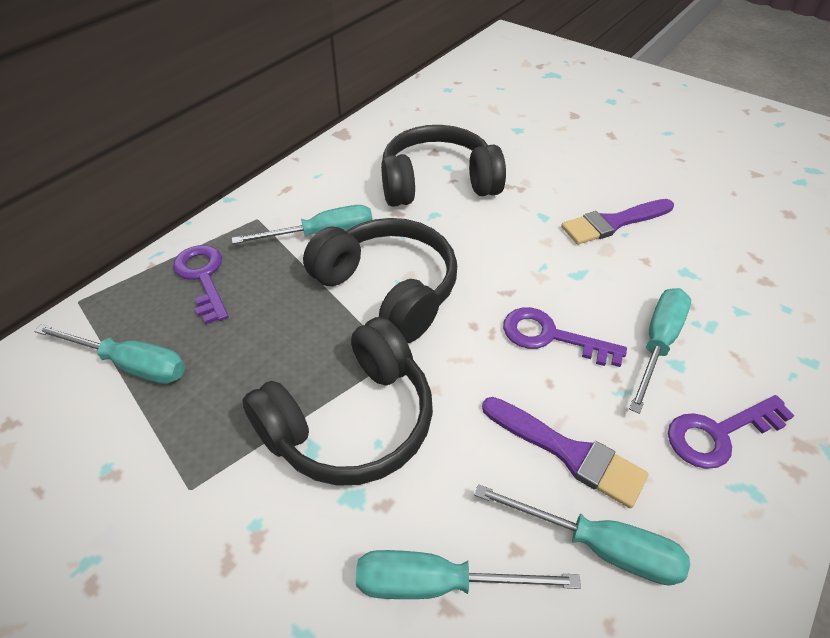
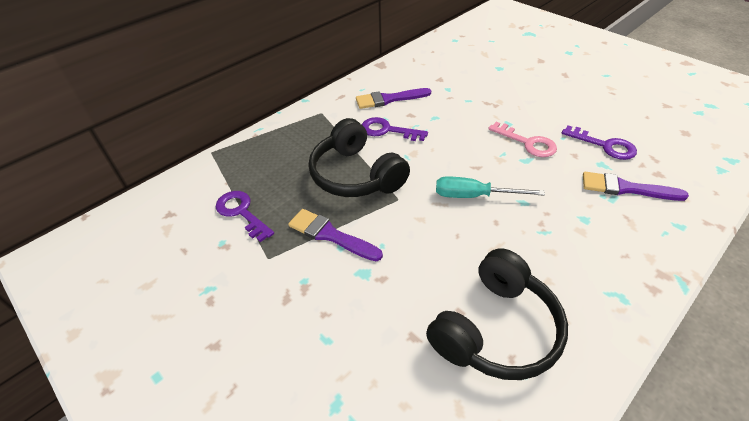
black headphones: 3 -> 2
pink key: 0 -> 1
purple brush: 2 -> 3
turquoise screwdriver: 5 -> 1

